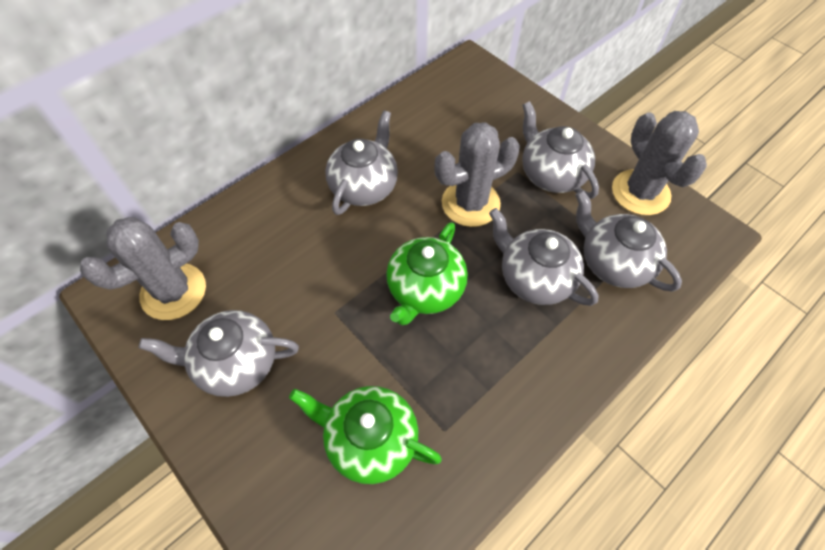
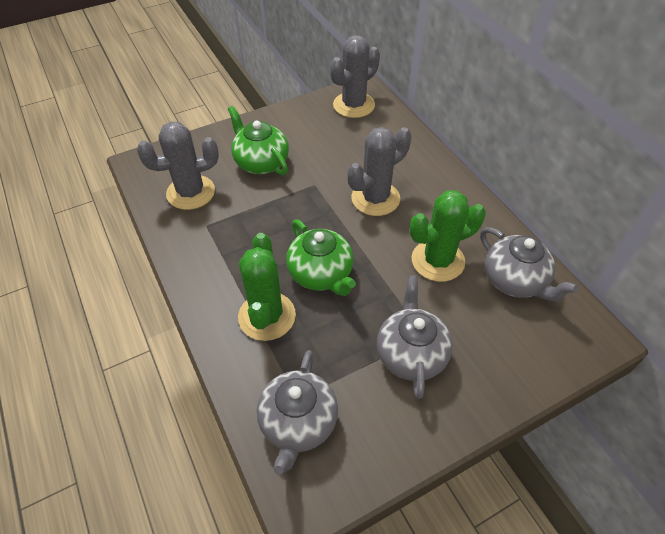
green cactus: 0 -> 2
grey teapot: 5 -> 3

